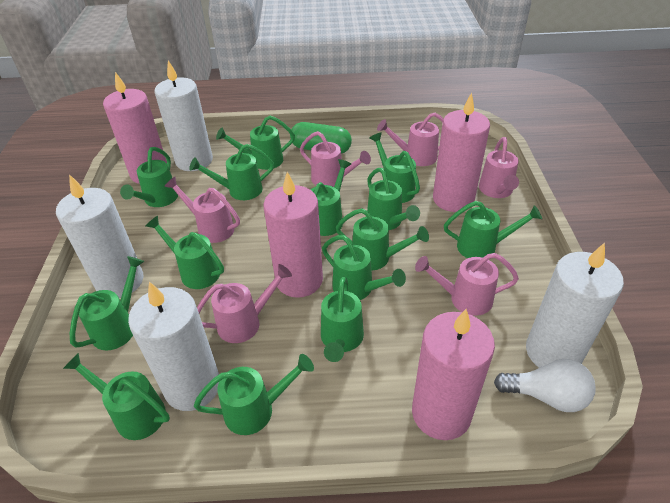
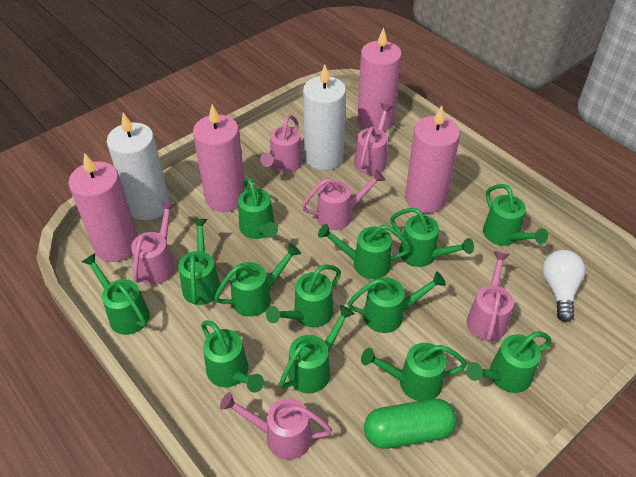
green watering can: 14 -> 13
white candle: 4 -> 2

